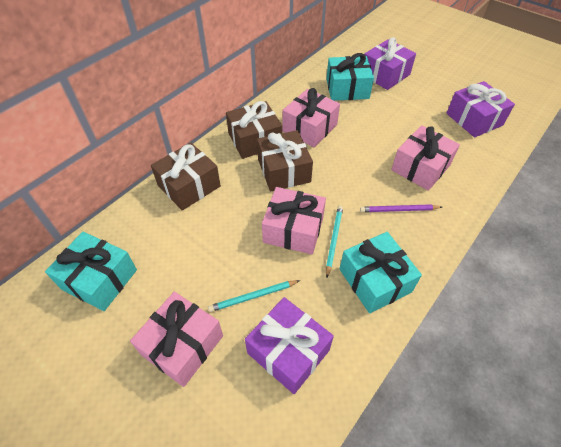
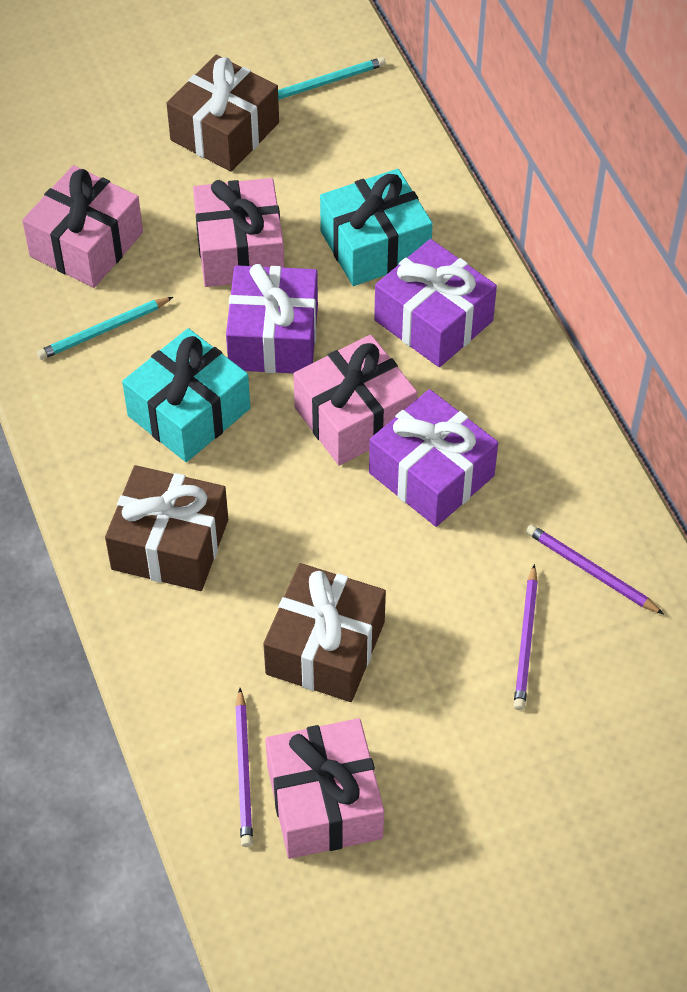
purple pencil: 1 -> 3
turquoise gift: 3 -> 2

